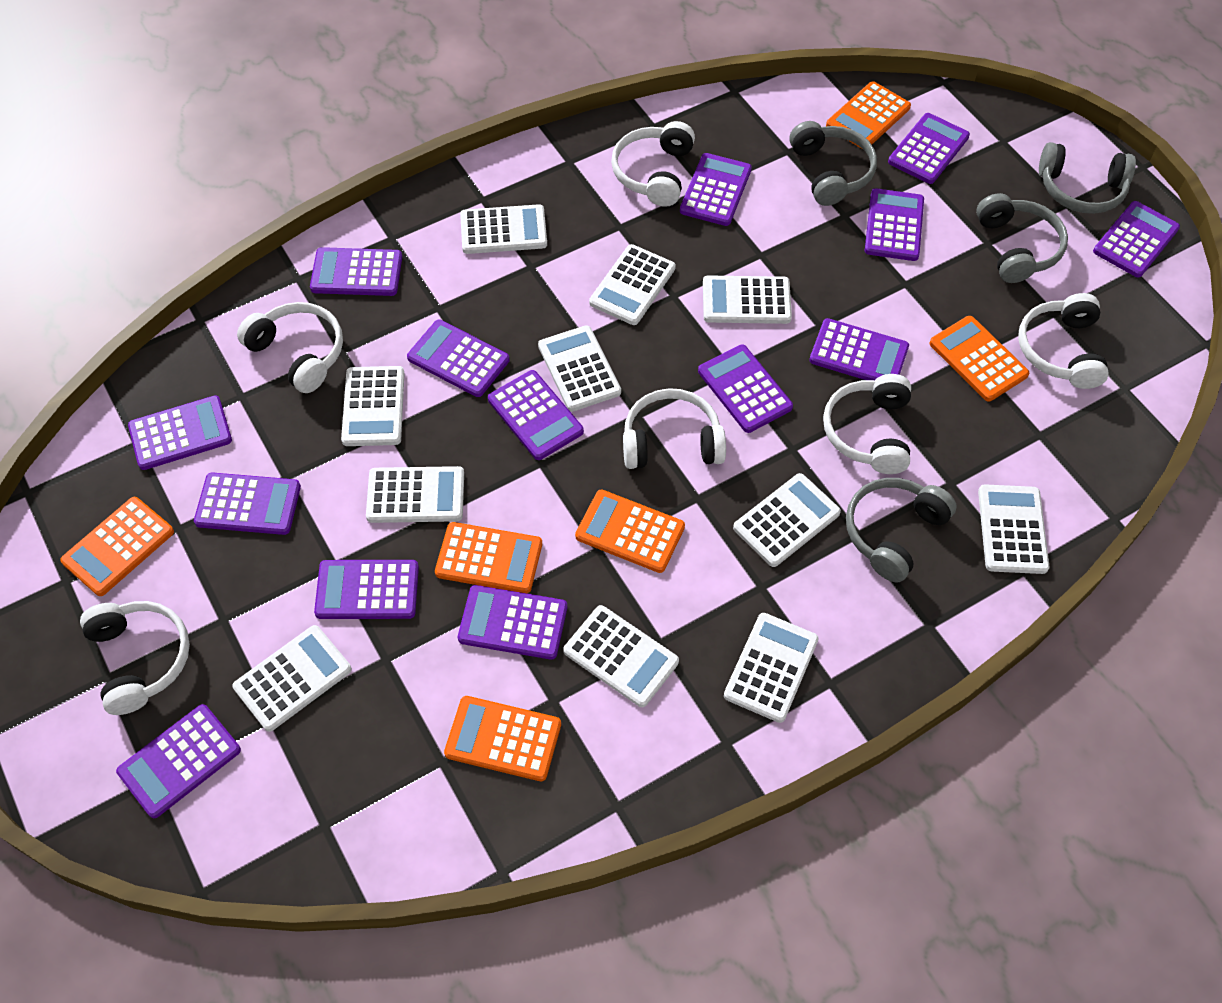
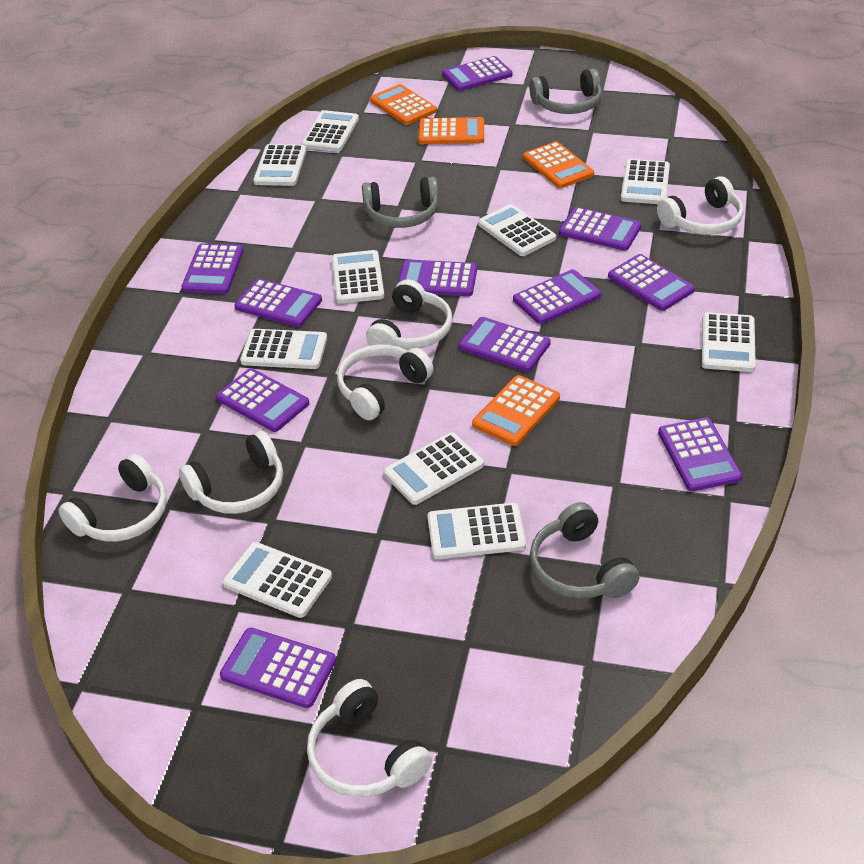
grey headphones: 4 -> 3
orange calculator: 6 -> 4
purple calculator: 14 -> 11
white calculator: 11 -> 10

